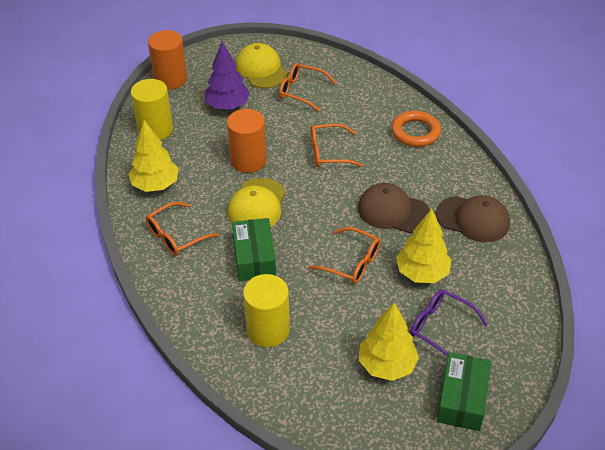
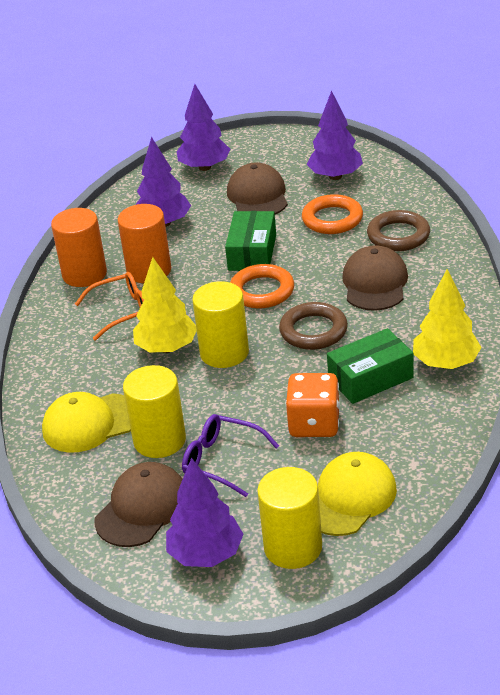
brown cap: 2 -> 3
brown ring: 0 -> 2
orange dice: 0 -> 1
orange glasses: 4 -> 1
orange ring: 1 -> 2
purple tree: 1 -> 4
yellow cylinder: 2 -> 3
yellow tree: 3 -> 2

